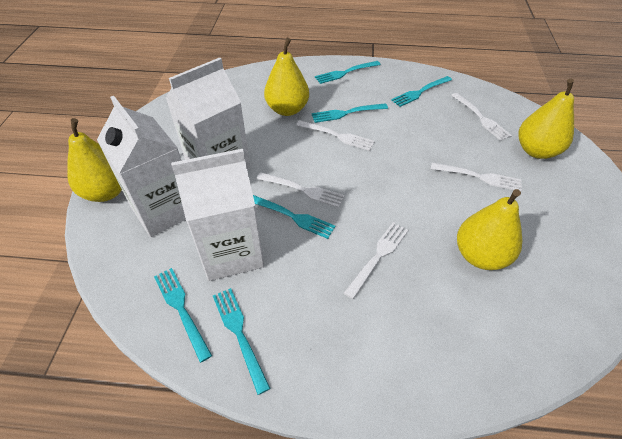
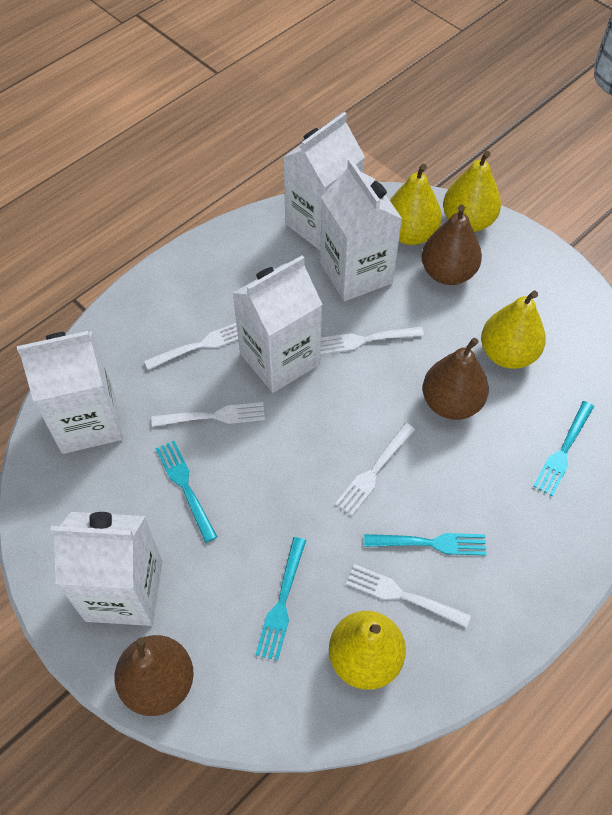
brown pear: 0 -> 3
turquoise fork: 6 -> 4
white carton: 3 -> 5

